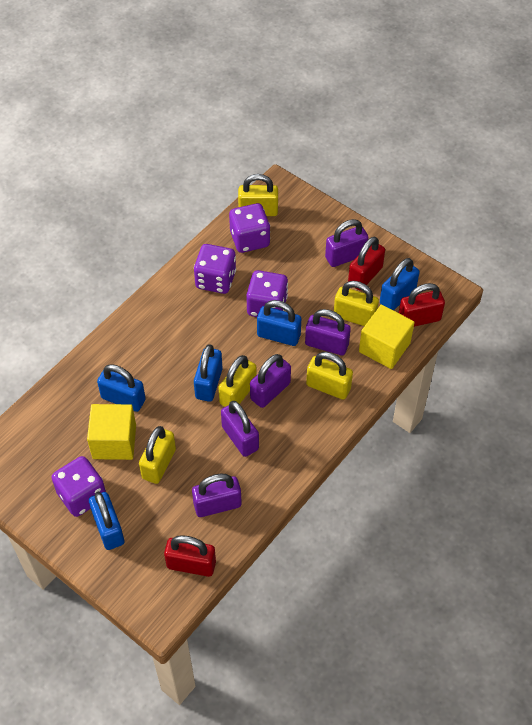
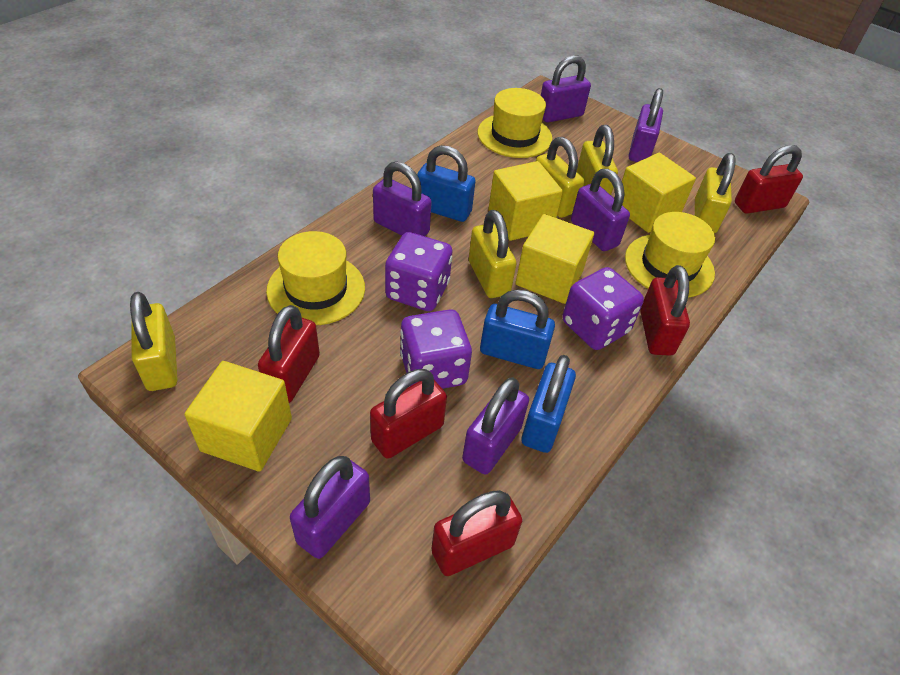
blue padlock: 5 -> 3
purple dice: 4 -> 3
purple padlock: 5 -> 6
red padlock: 3 -> 5
yellow cube: 2 -> 4
yellow hat: 0 -> 3

